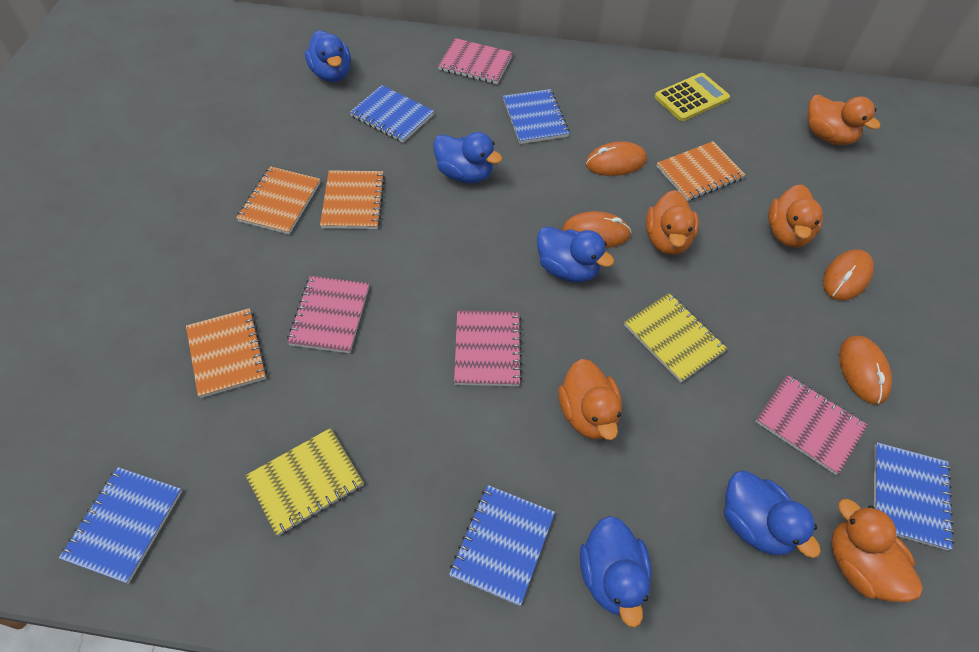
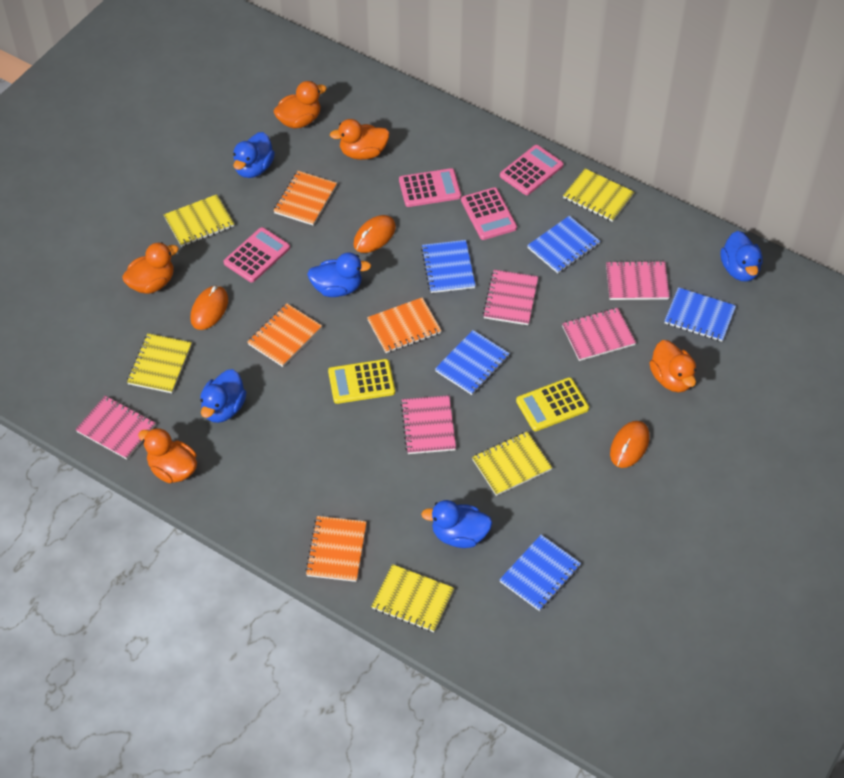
orange mouse: 4 -> 3
pink calculator: 0 -> 4
pink notebook: 4 -> 5
yellow calculator: 1 -> 2
yellow notebook: 2 -> 5

